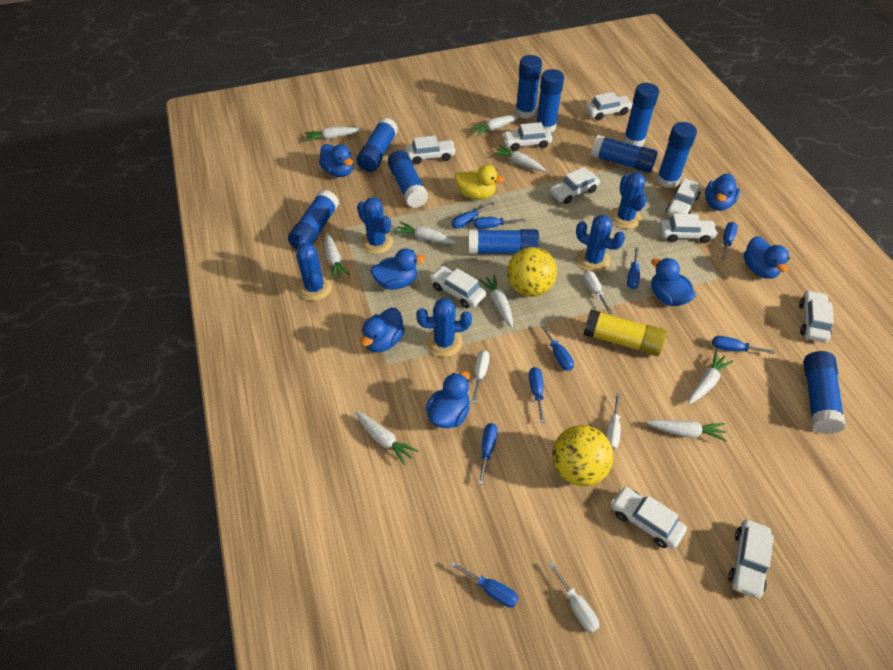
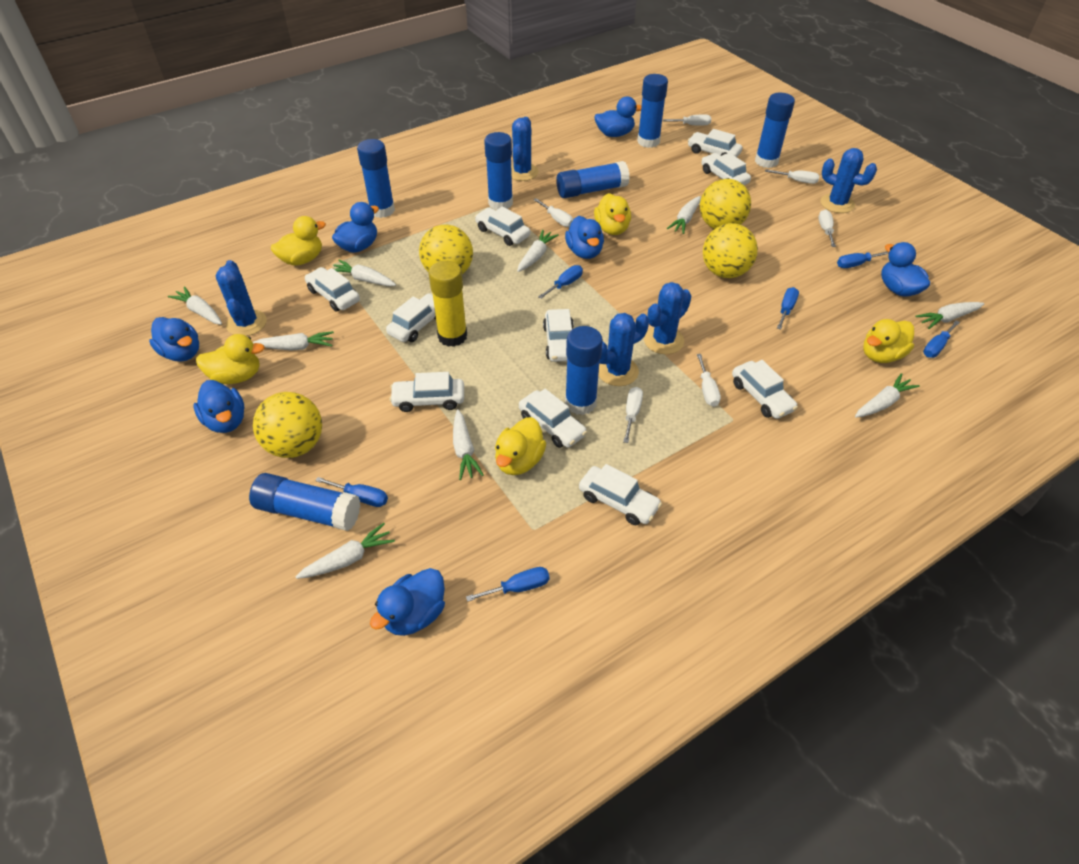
blue glue stick: 10 -> 7
blue screwdriver: 9 -> 6
white screwdriver: 4 -> 6
yellow ball: 2 -> 4
yellow duck: 1 -> 5

